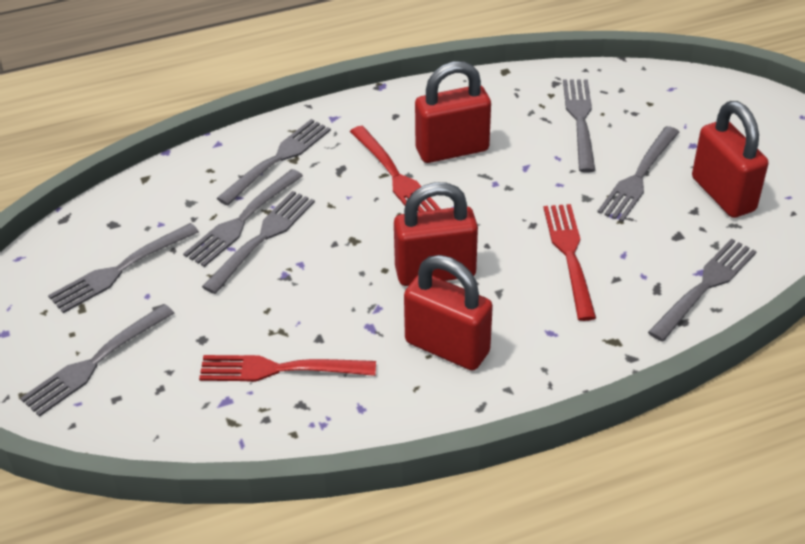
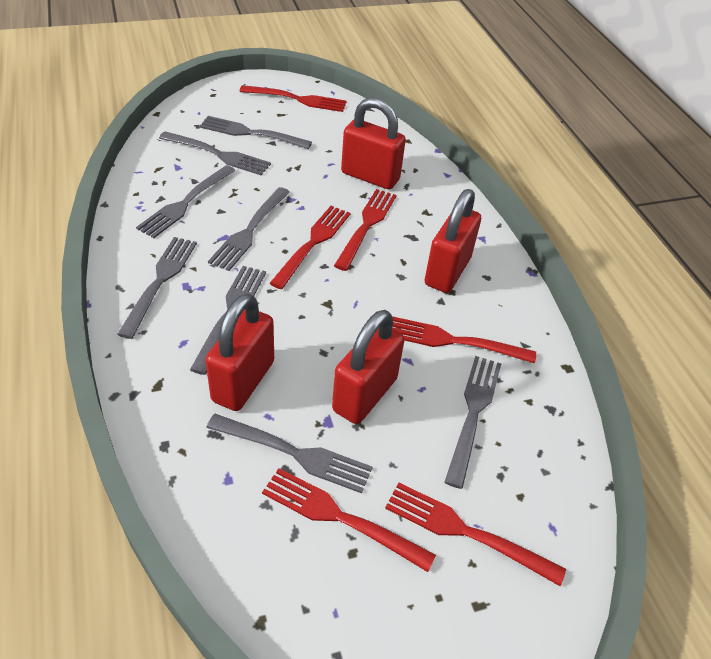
red fork: 3 -> 6

